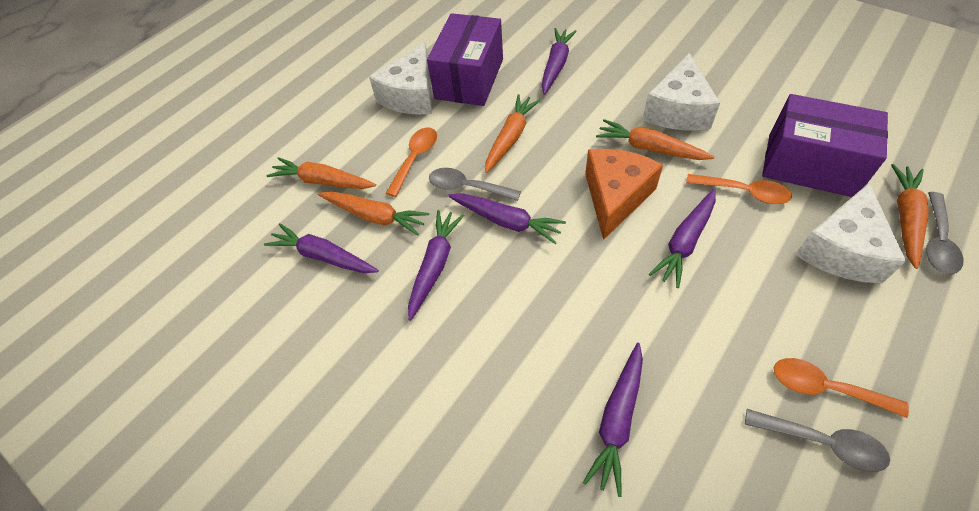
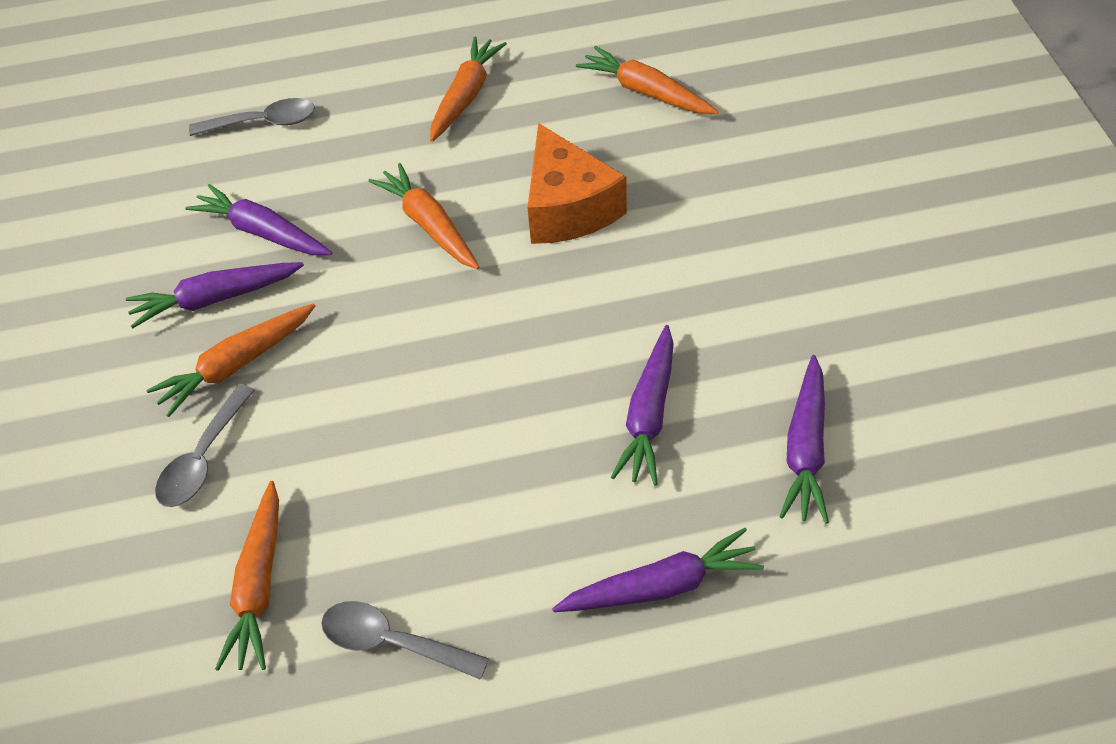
orange spoon: 3 -> 0
purple box: 2 -> 0
purple carrot: 6 -> 5
white cheese: 3 -> 0

